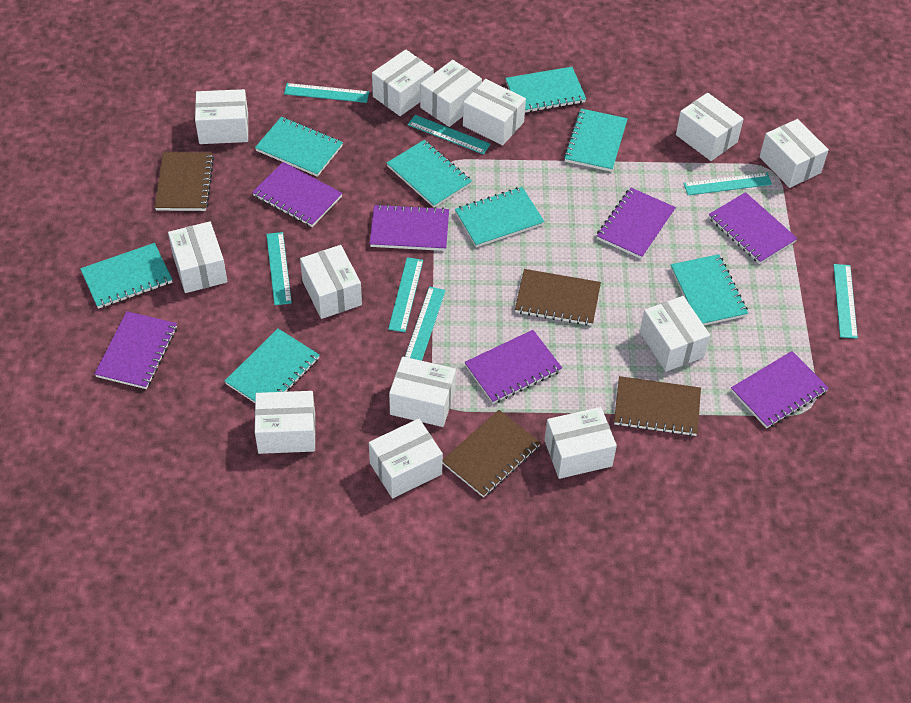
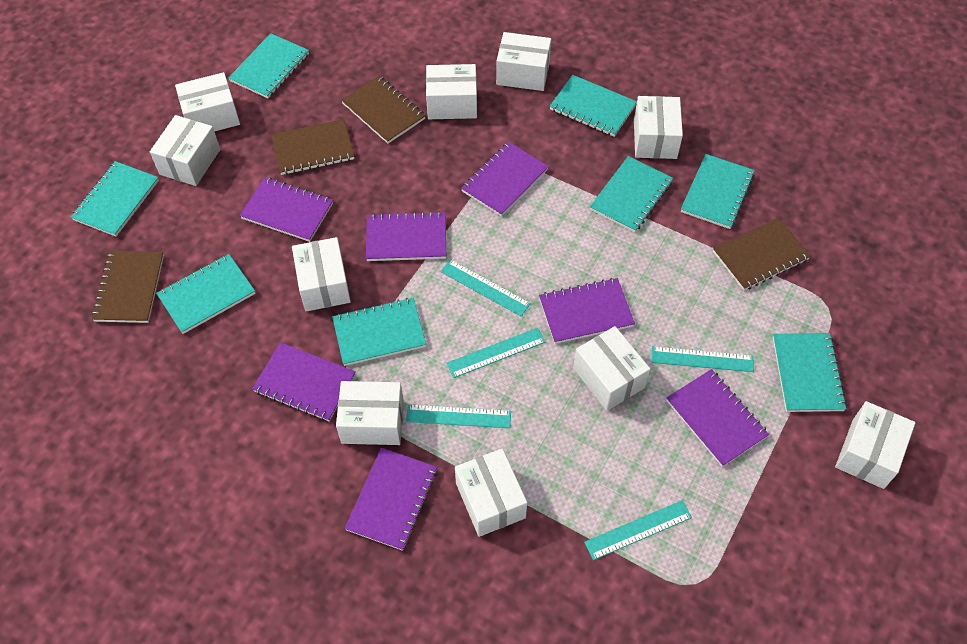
turquoise ruler: 7 -> 5
white box: 13 -> 10

